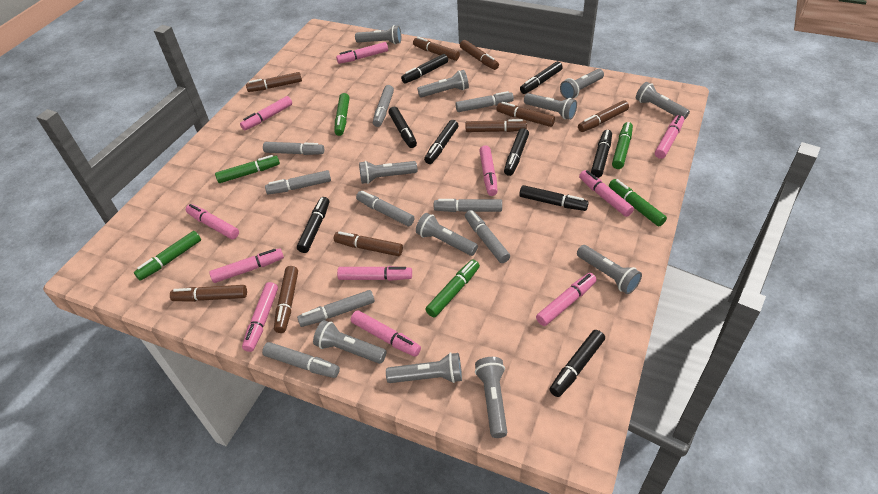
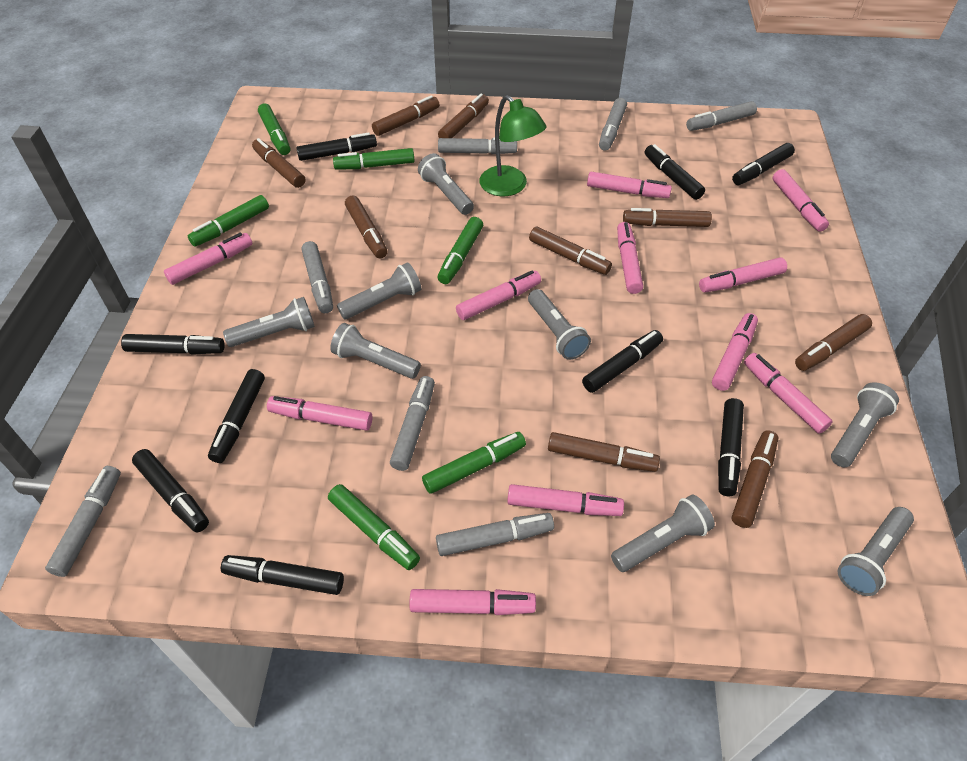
green lamp: 0 -> 1
grey flashlight: 11 -> 8
grey marker: 9 -> 7

